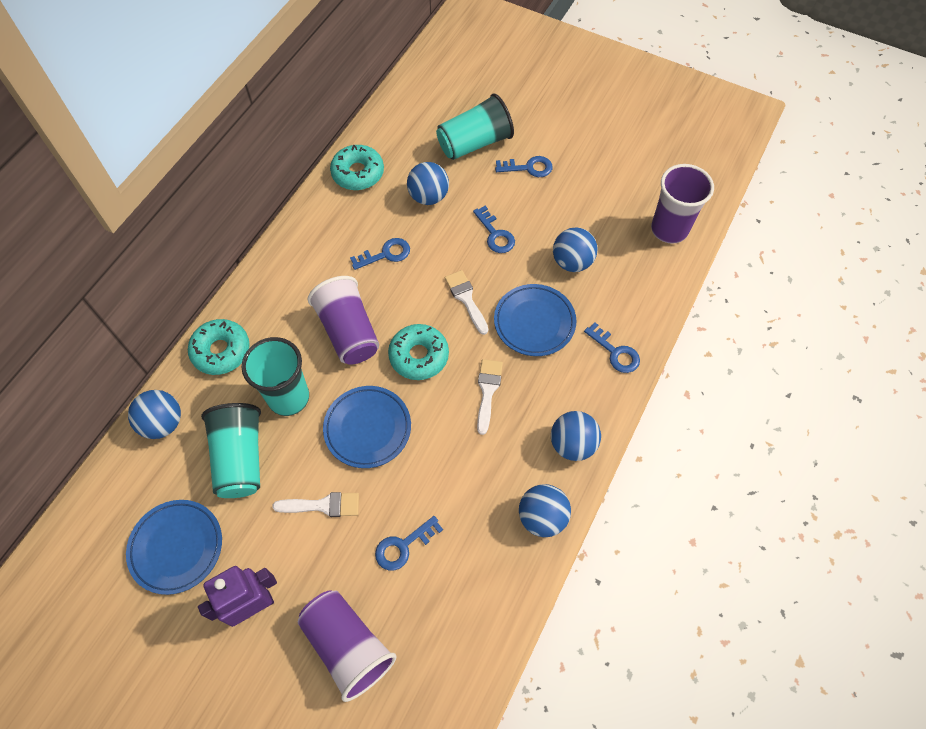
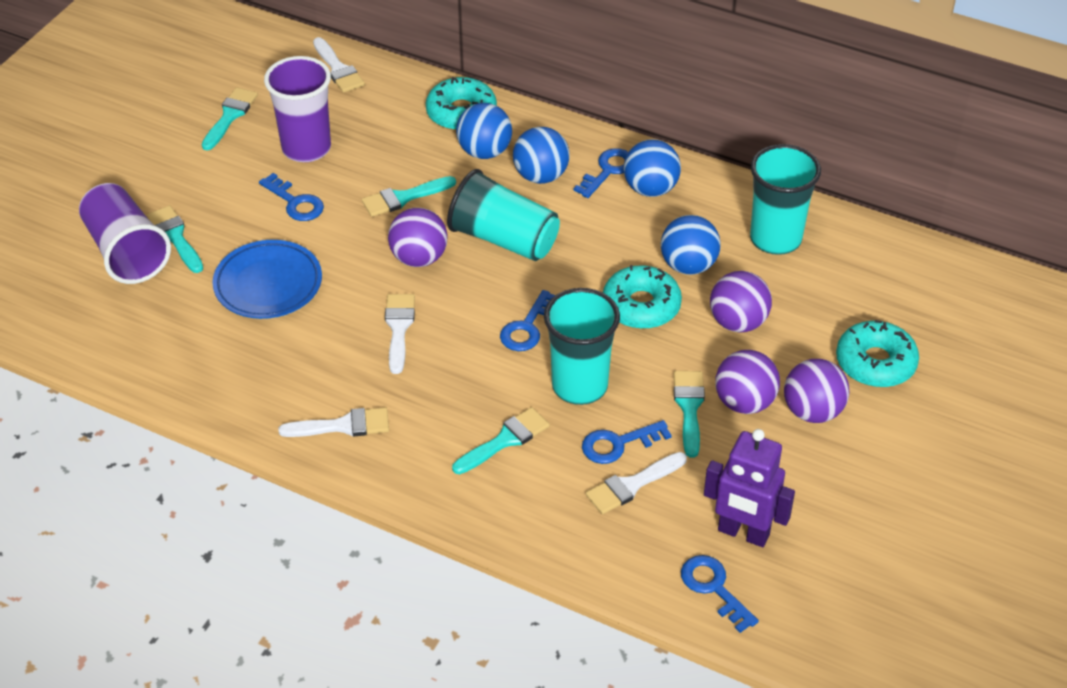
blue ball: 5 -> 4
blue plate: 3 -> 1
purple ball: 0 -> 4
purple cup: 3 -> 2
turquoise brush: 0 -> 5
white brush: 3 -> 4

